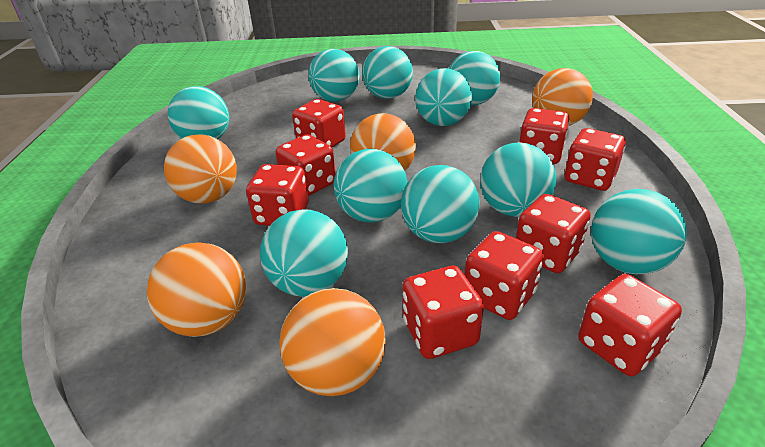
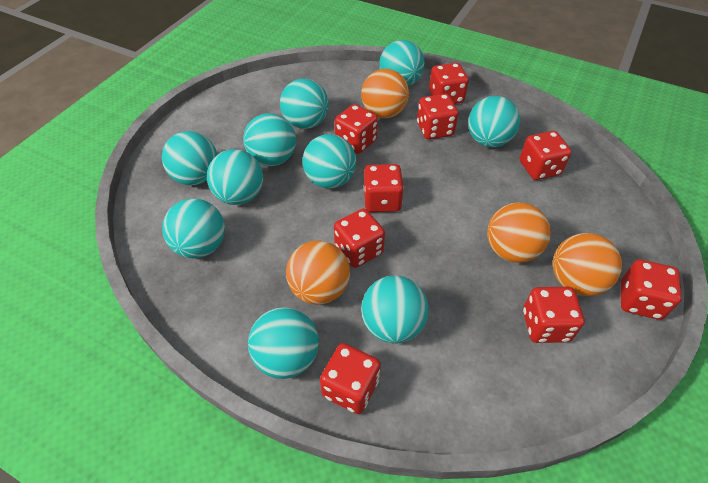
orange ball: 5 -> 4

